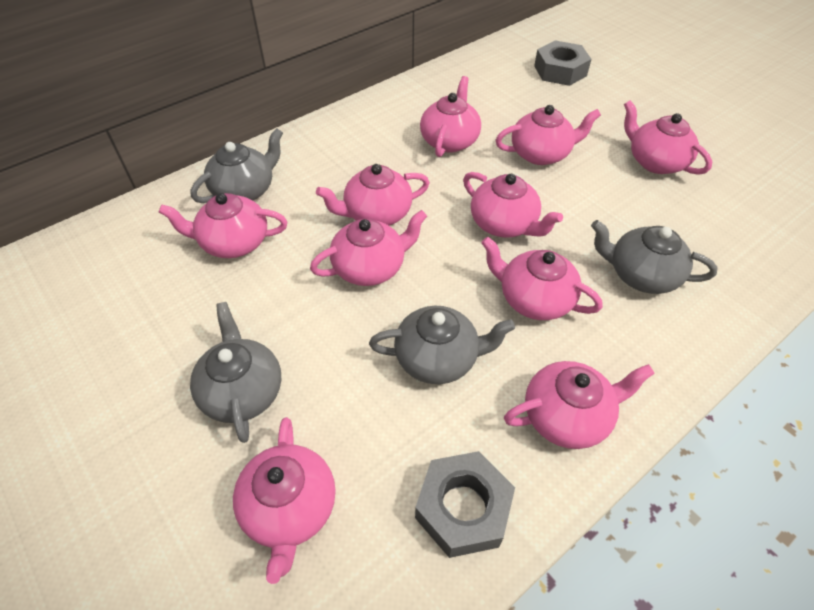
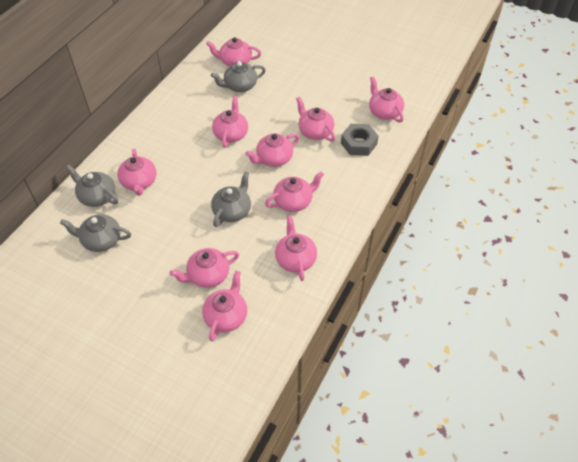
grey nut: 2 -> 1

